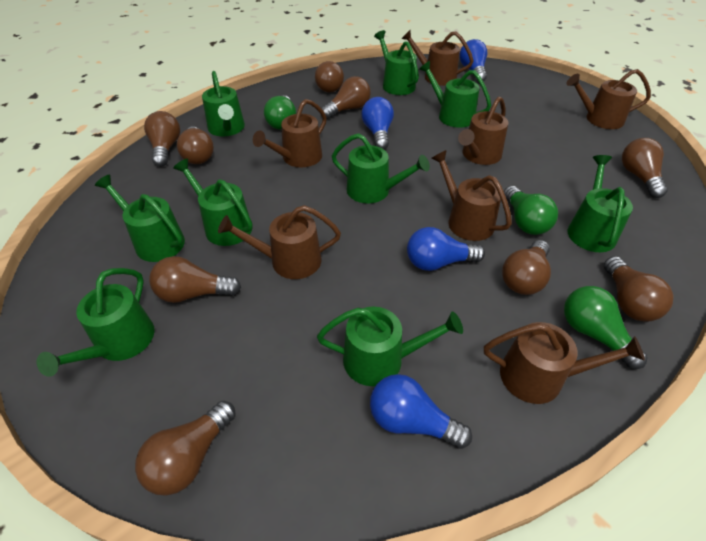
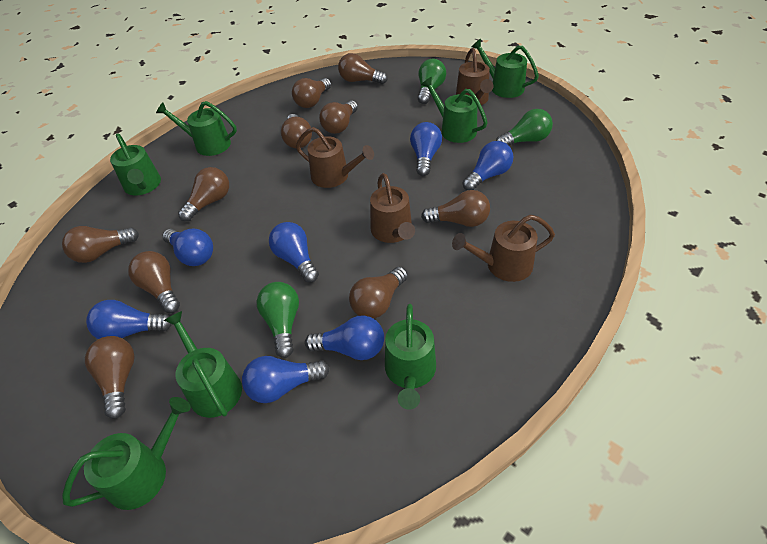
blue light bulb: 4 -> 7
brown light bulb: 9 -> 10
brown watering can: 7 -> 4
green watering can: 9 -> 7

